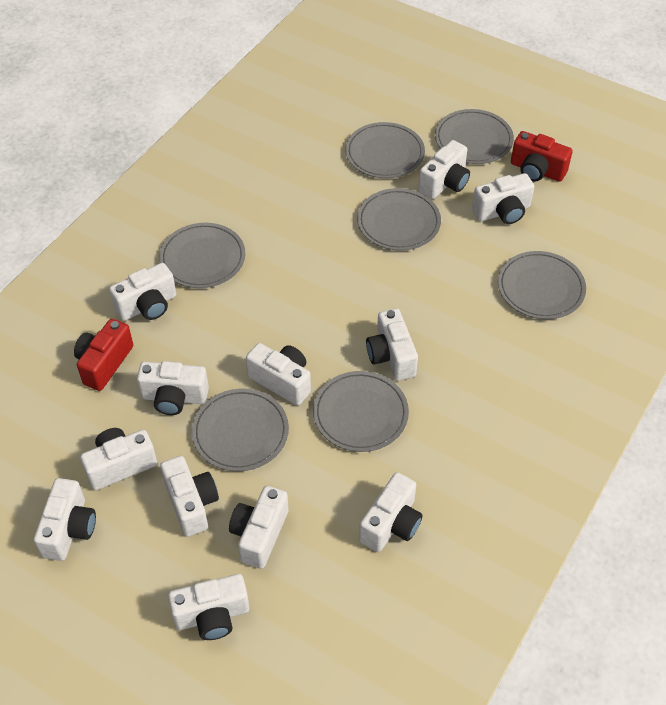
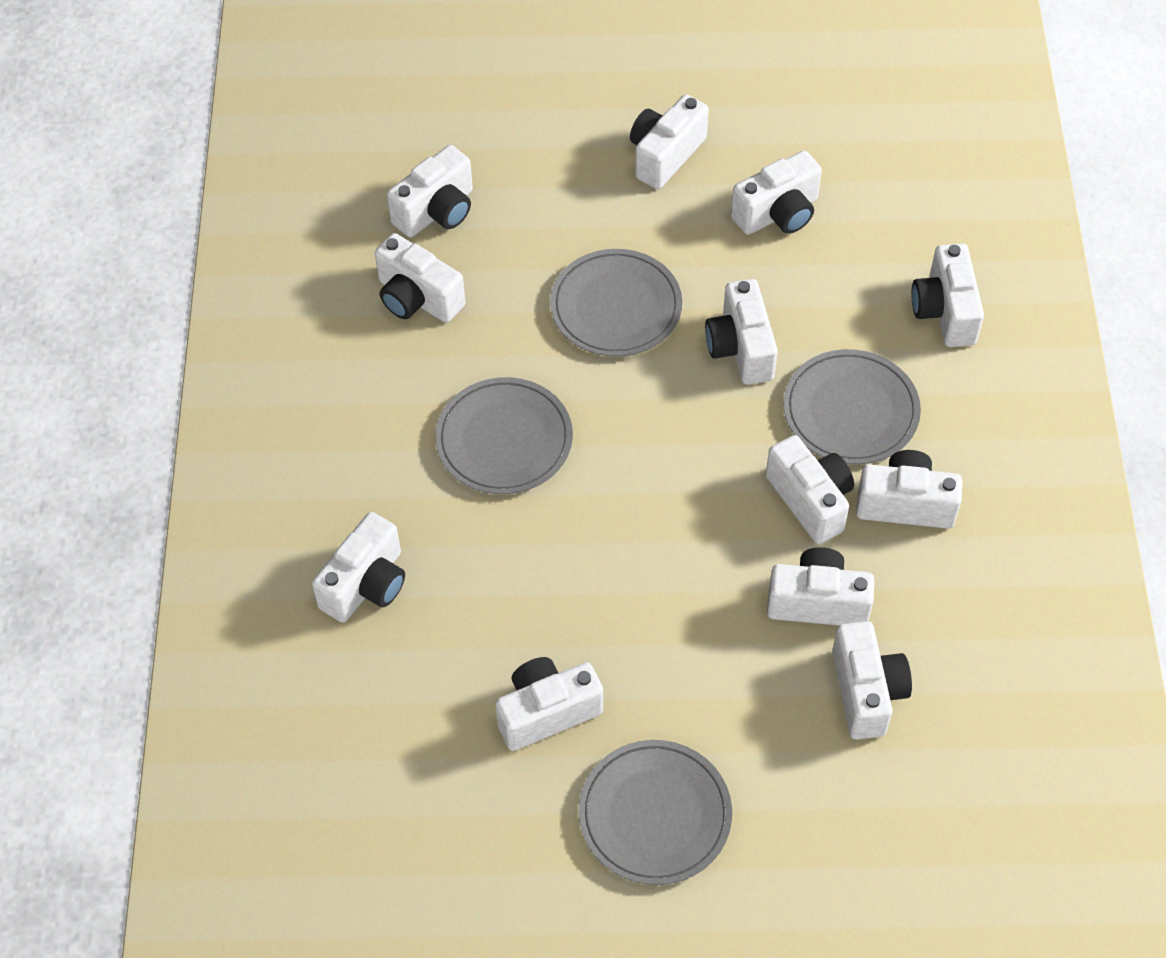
grey plate: 7 -> 4
red camera: 2 -> 0

